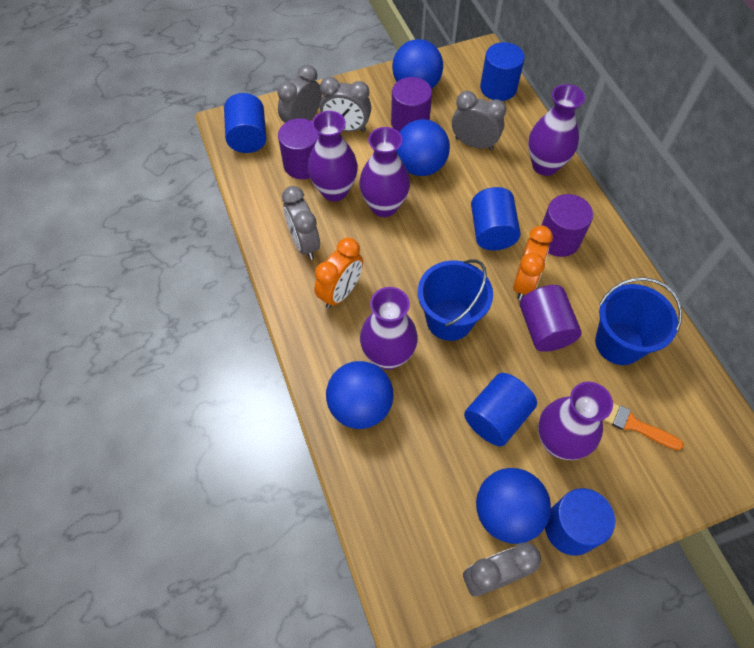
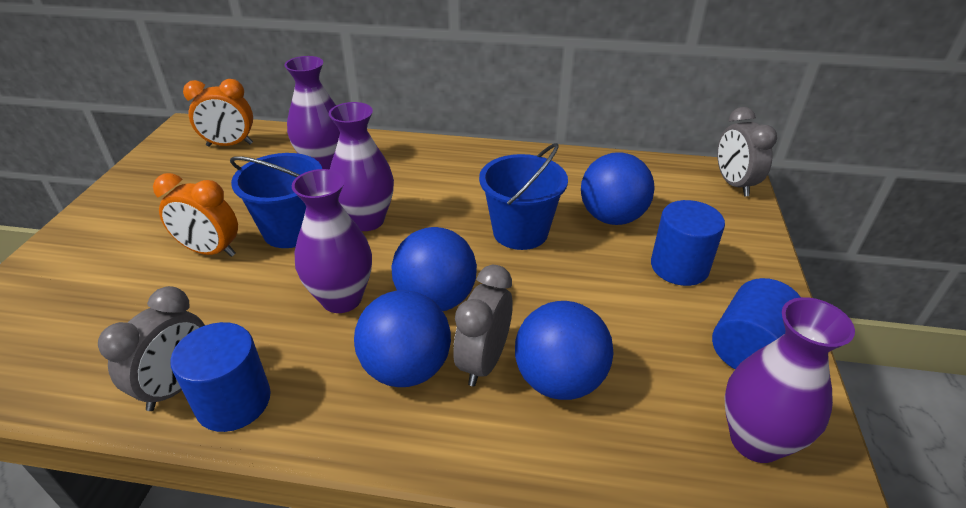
blue cylinder: 5 -> 3
grey clock: 5 -> 3
orange brush: 1 -> 0
purple cylinder: 4 -> 0
purple vase: 5 -> 4

